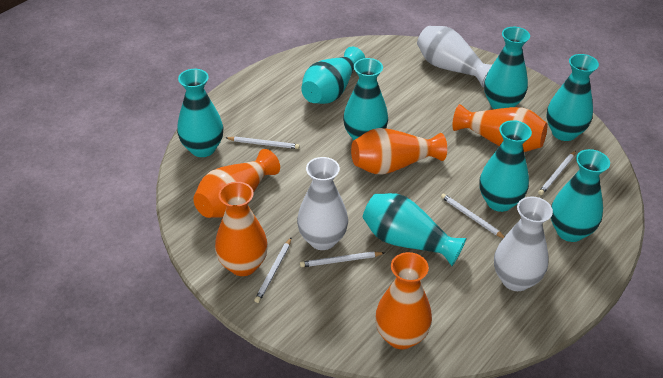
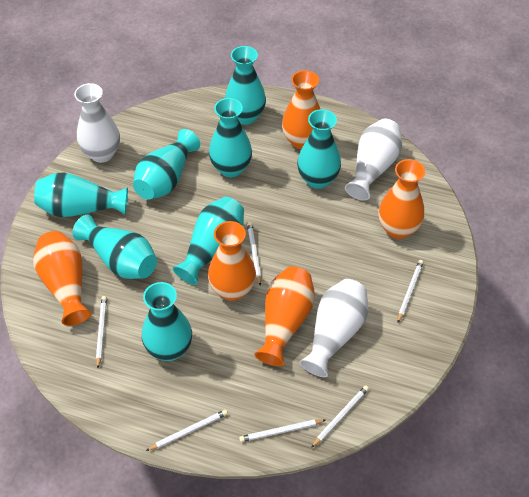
white pencil: 5 -> 6

